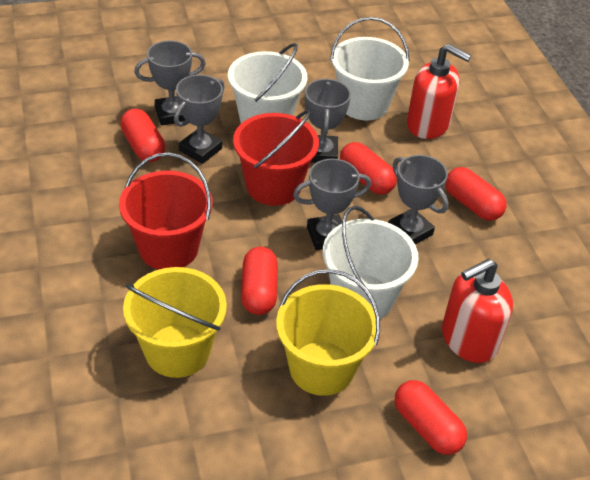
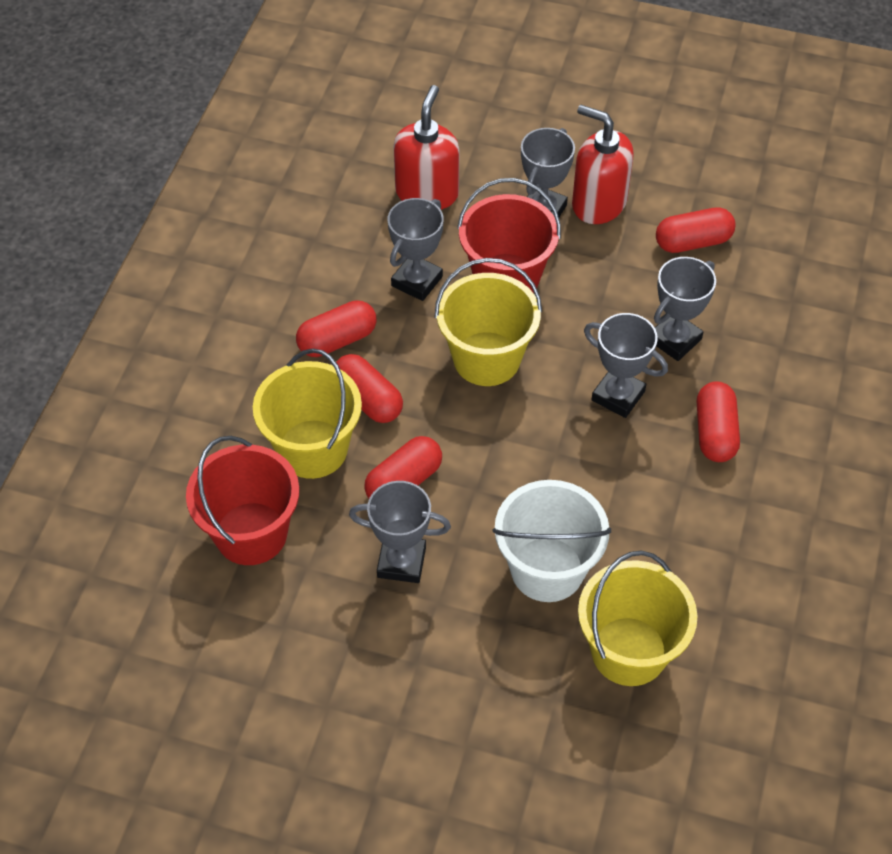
white bucket: 3 -> 1
yellow bucket: 2 -> 3

